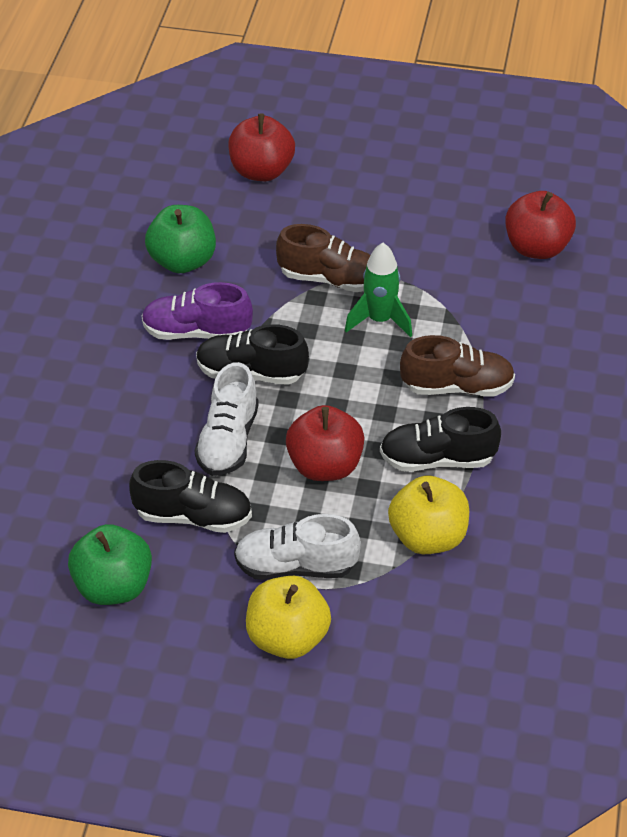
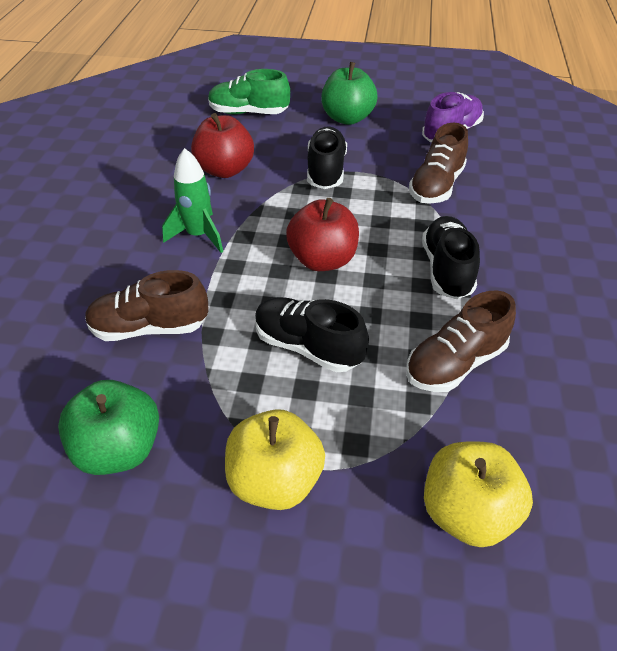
brown shoe: 2 -> 3
green shoe: 0 -> 1
red apple: 3 -> 2
white shoe: 2 -> 0

